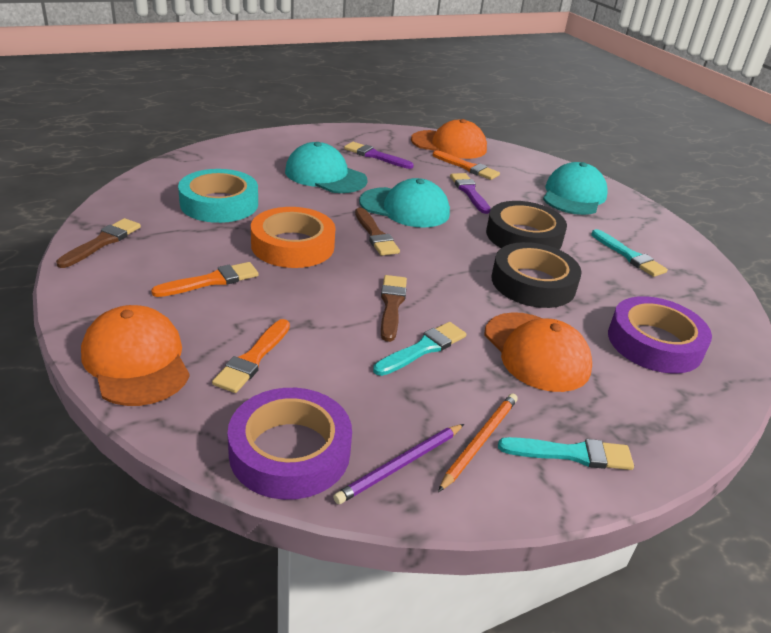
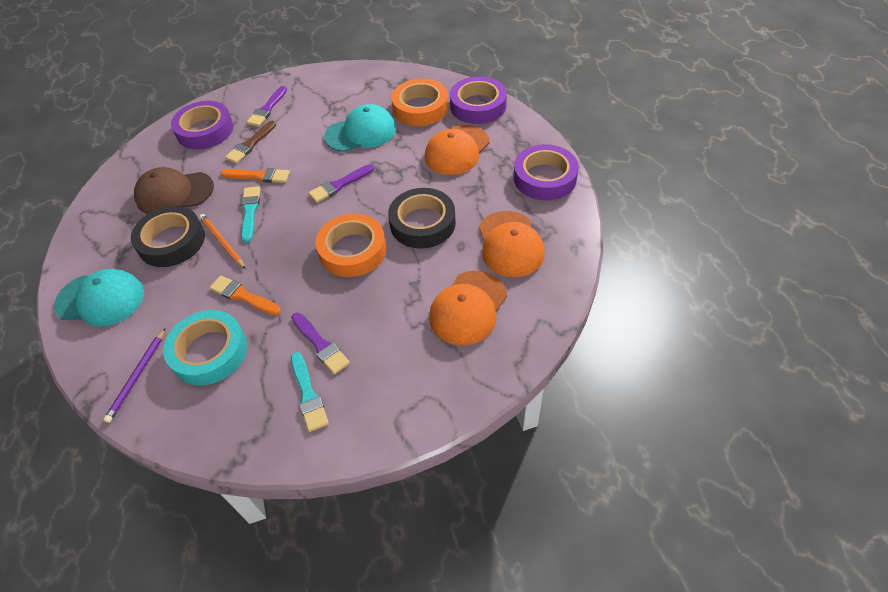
brown brush: 3 -> 1
brown cap: 0 -> 1
orange brush: 3 -> 2
orange tape: 1 -> 2
purple brush: 2 -> 3
purple tape: 2 -> 3
turquoise brush: 3 -> 2
turquoise cap: 3 -> 2

